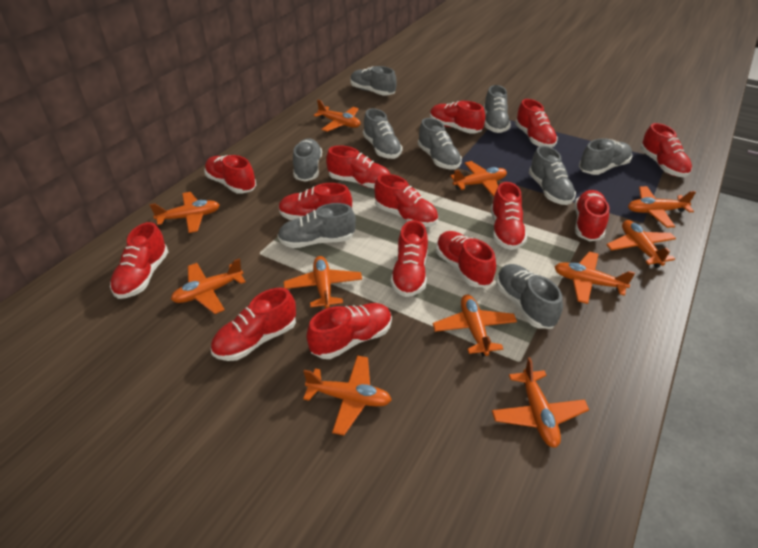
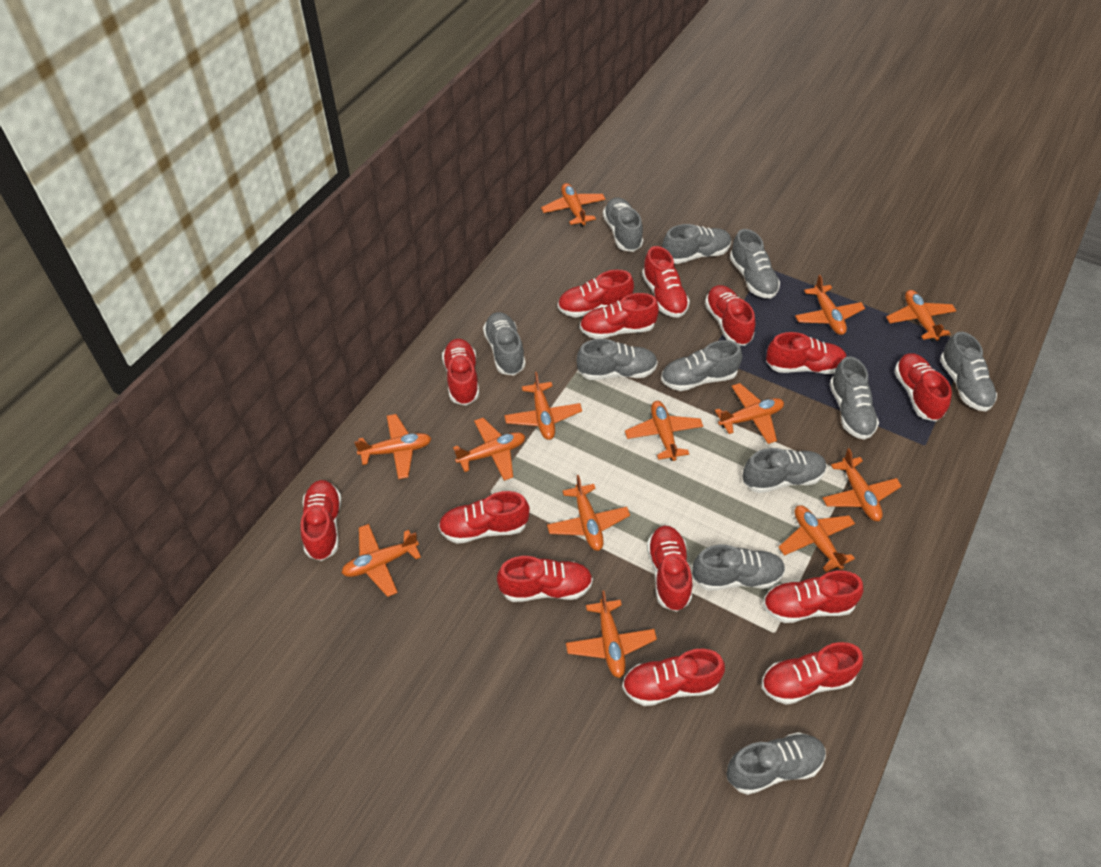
grey shoe: 9 -> 11
orange plane: 11 -> 13

